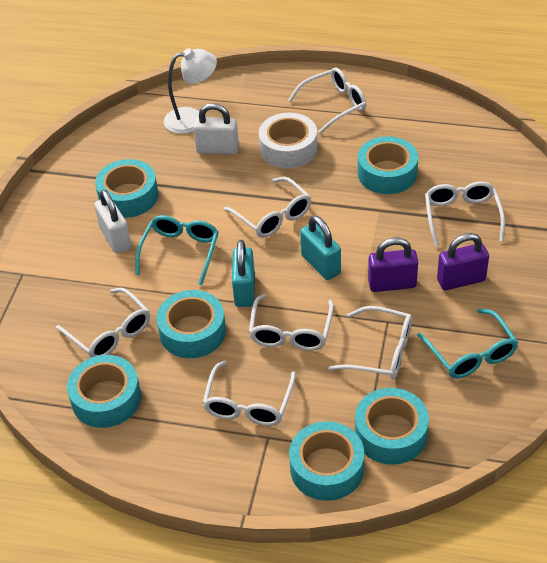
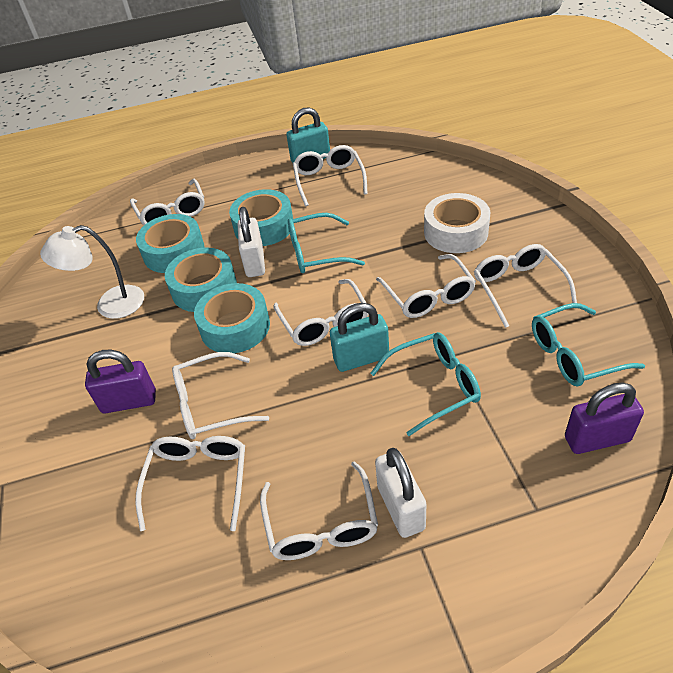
turquoise glasses: 2 -> 3
turquoise tape: 6 -> 4
white glasses: 7 -> 8

